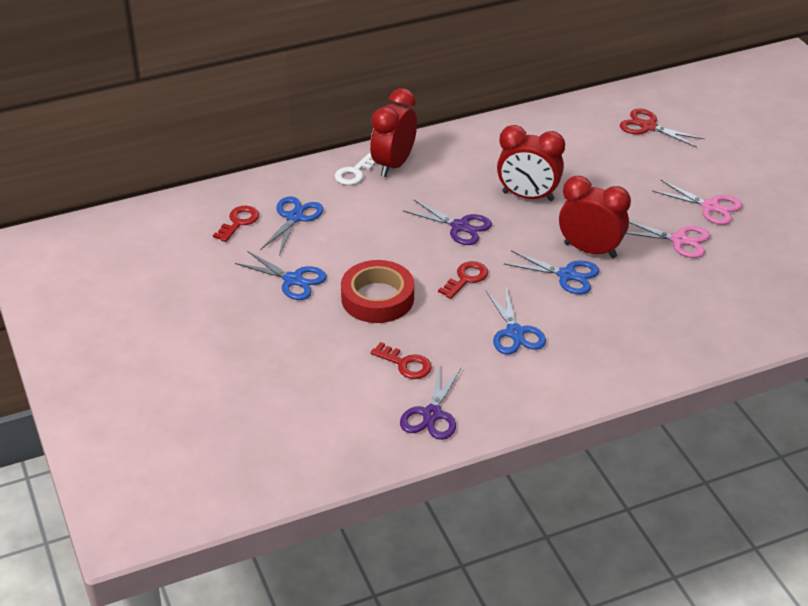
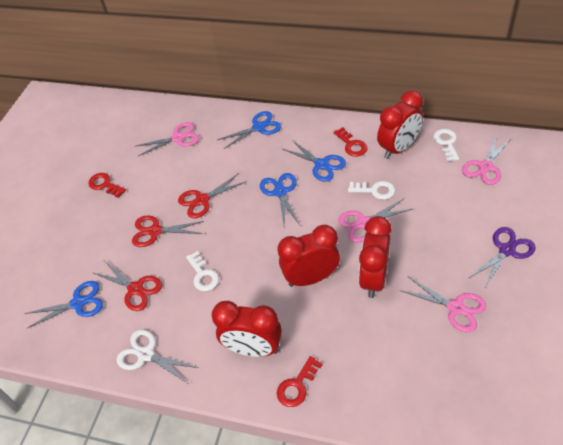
pink scissors: 2 -> 4
purple scissors: 2 -> 1
red clock: 3 -> 4
red scissors: 1 -> 3
red tape: 1 -> 0
white key: 1 -> 3
white scissors: 0 -> 1

